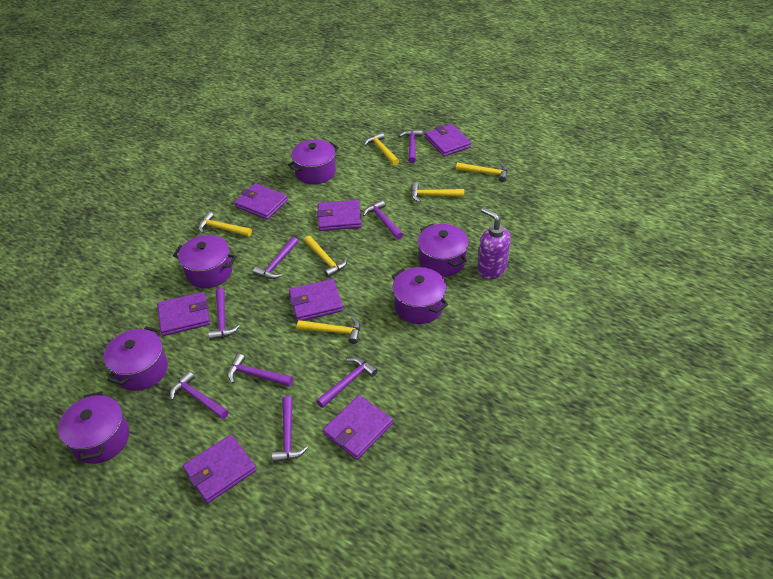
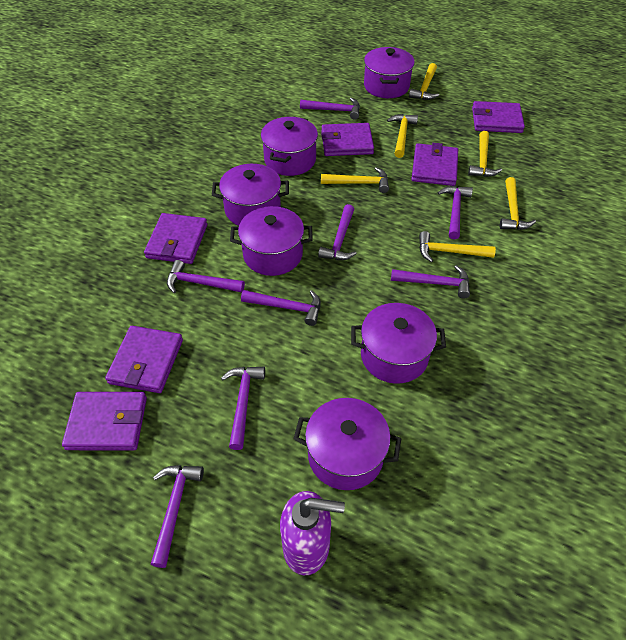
purple wallet: 7 -> 6

